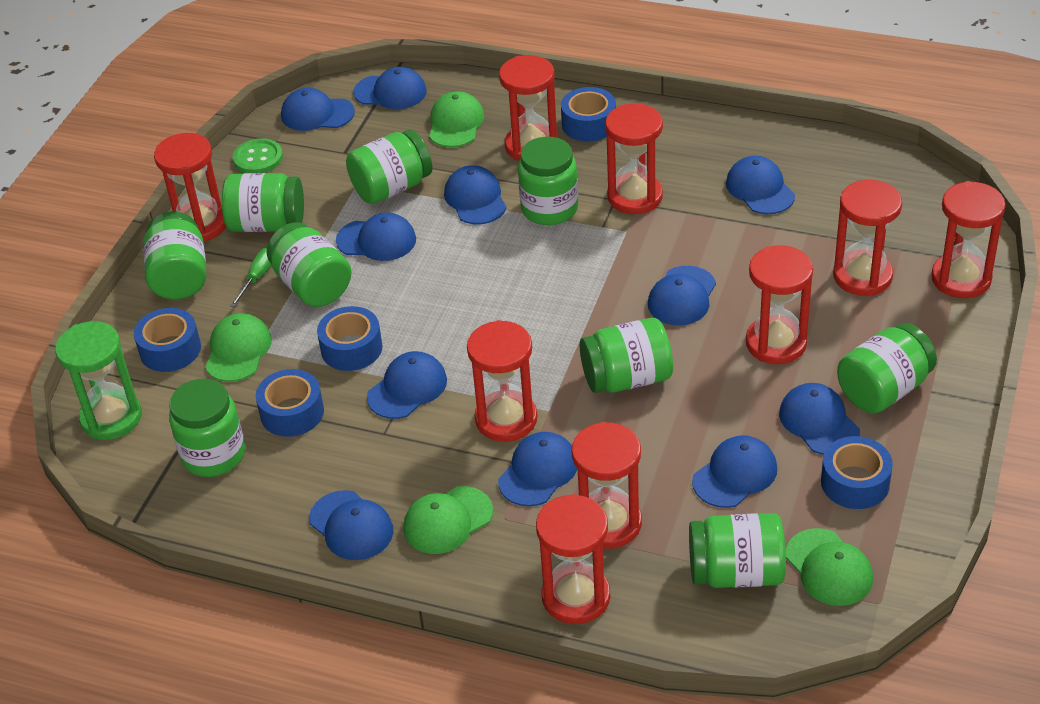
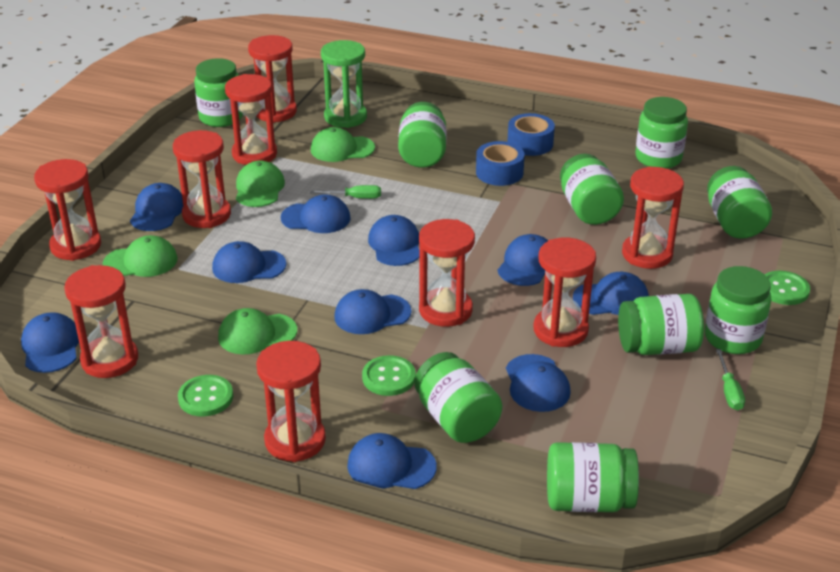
blue cap: 11 -> 10
blue tape: 5 -> 2
green button: 1 -> 3
green screwdriver: 1 -> 2

